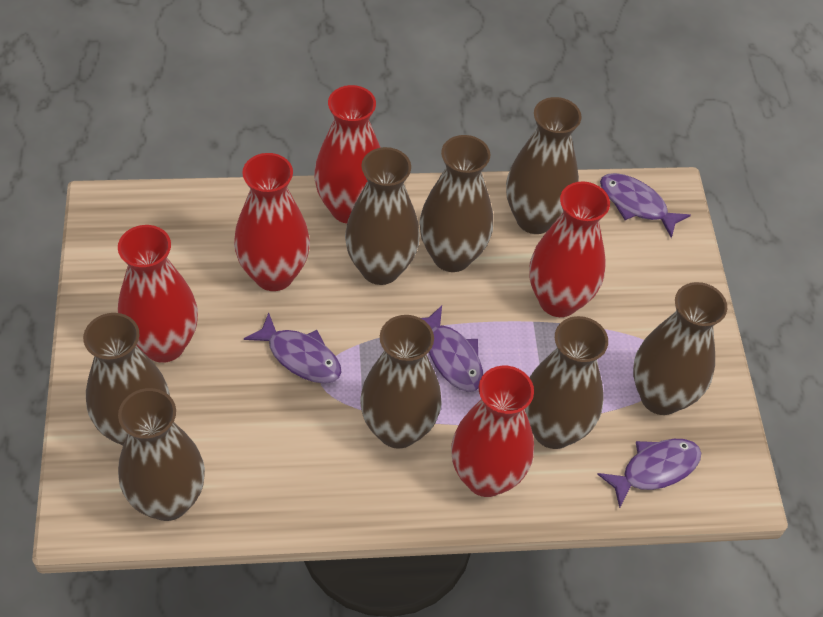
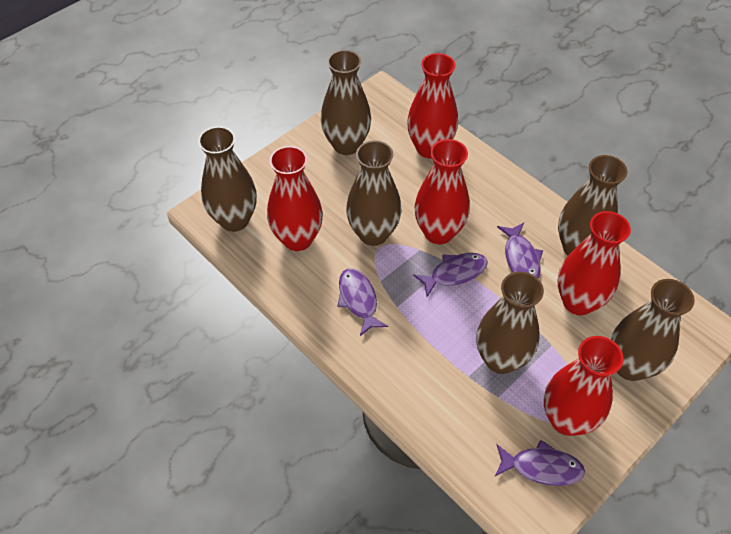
brown vase: 8 -> 6

